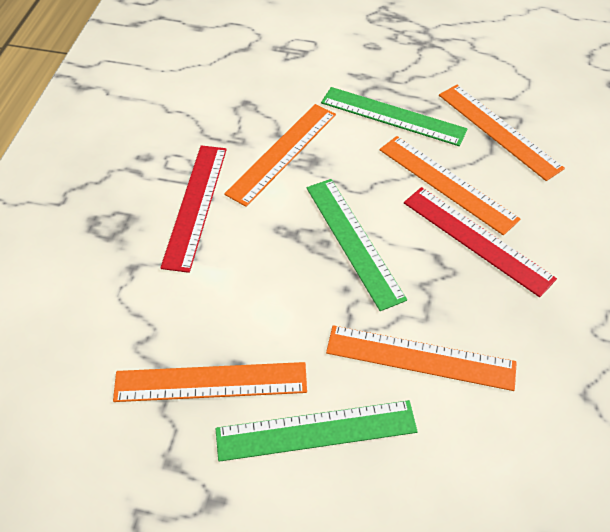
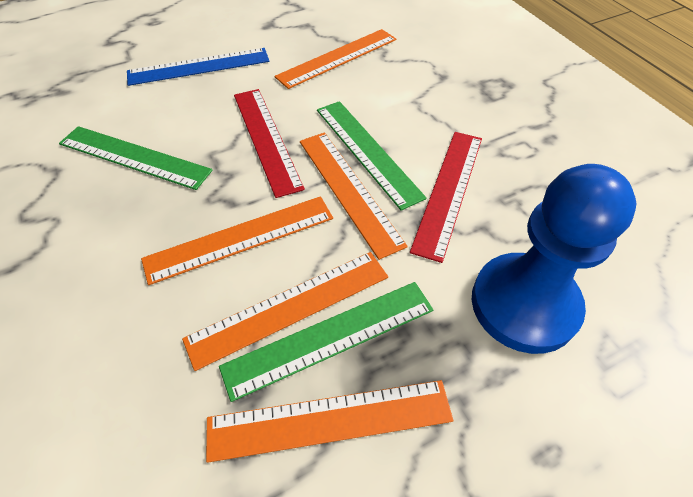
blue pawn: 0 -> 1
blue ruler: 0 -> 1

